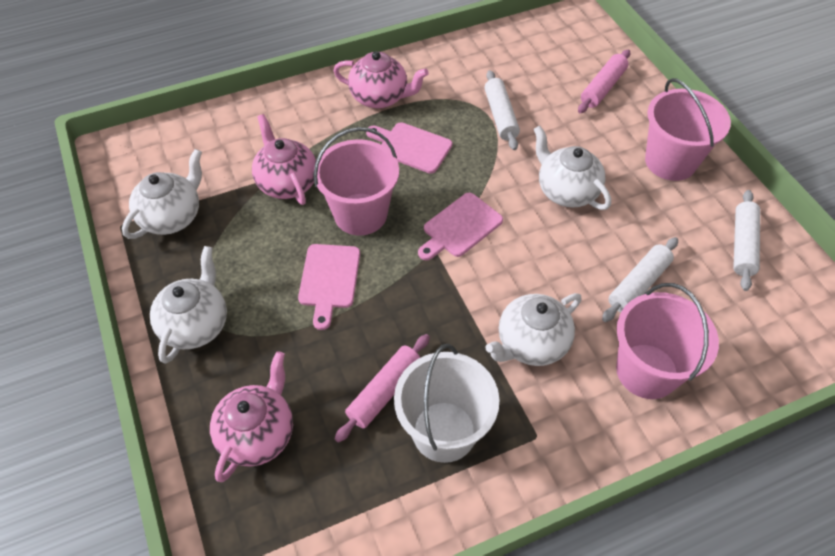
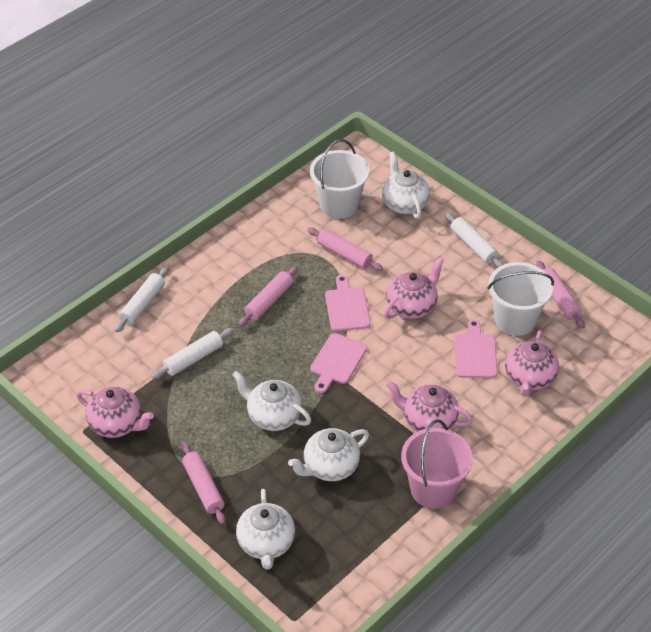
pink bucket: 3 -> 1
pink rolling pin: 2 -> 4
pink teapot: 3 -> 4
white bucket: 1 -> 2

